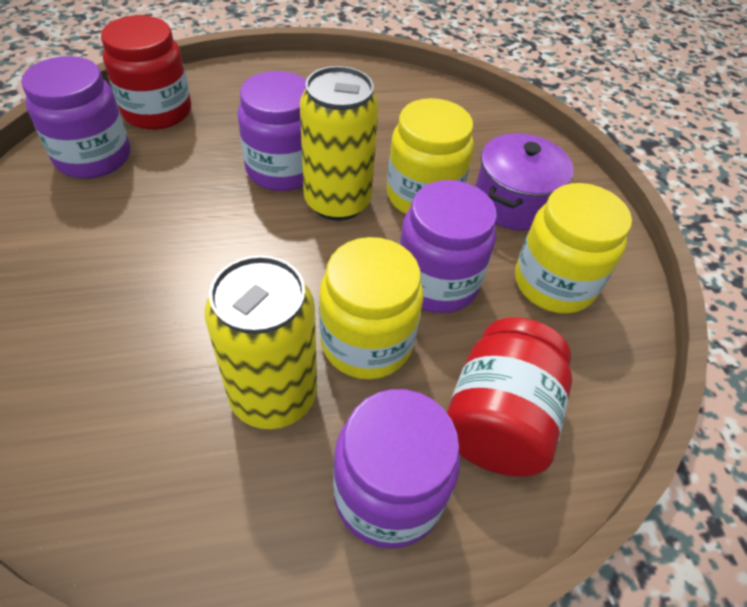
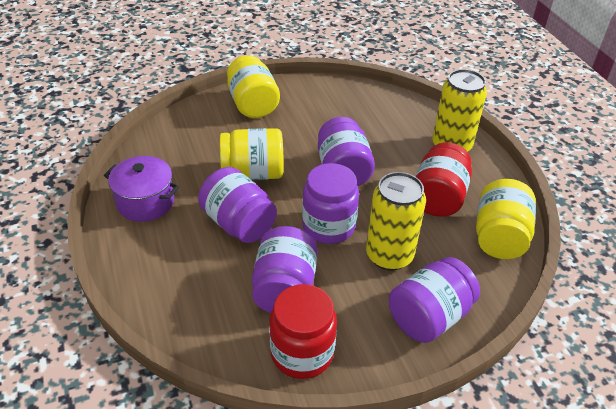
purple jar: 4 -> 5

